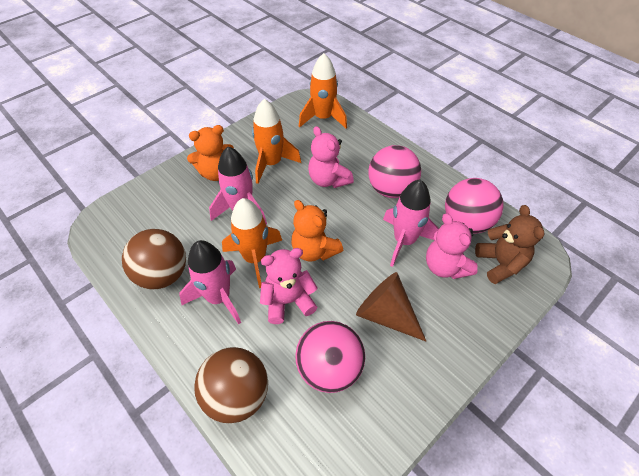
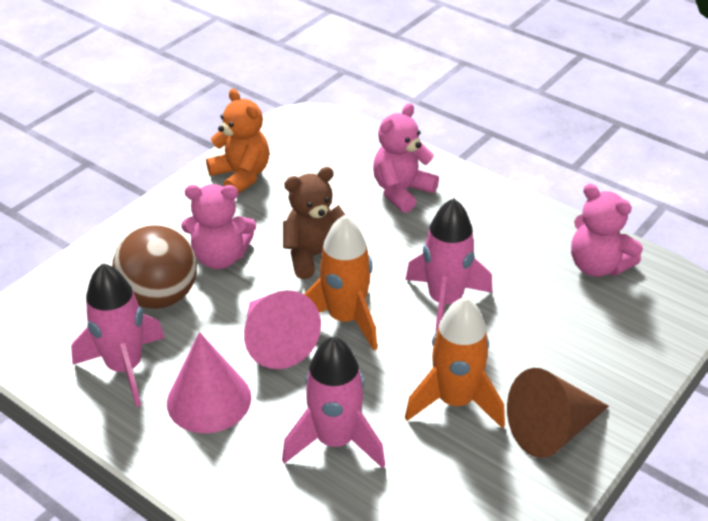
brown ball: 2 -> 1
orange rocket: 3 -> 2
orange teddy bear: 2 -> 1
pink ball: 3 -> 0
pink cone: 0 -> 2

